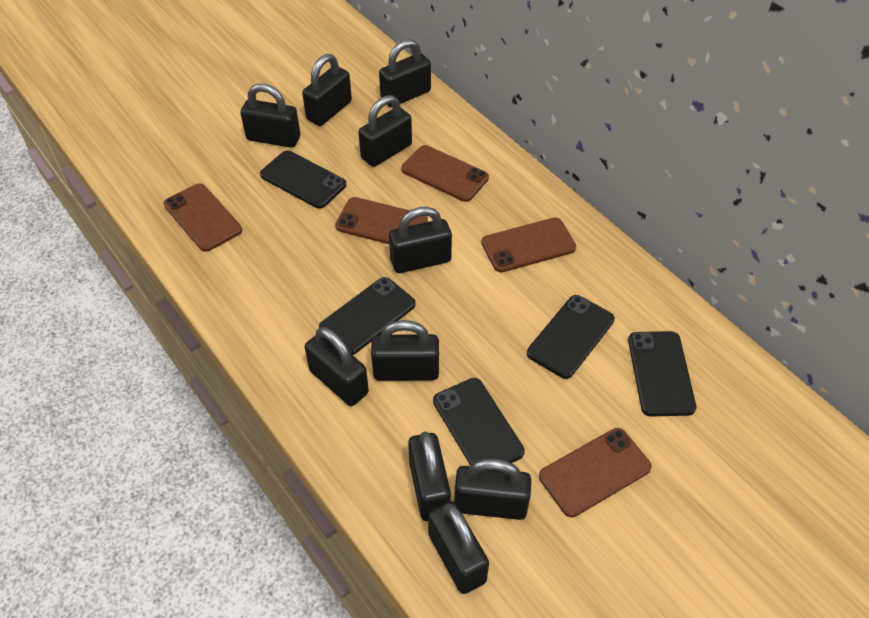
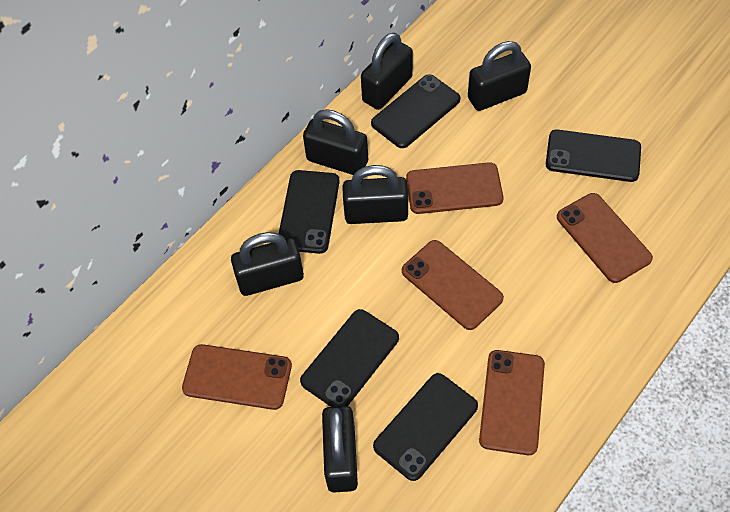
black padlock: 10 -> 6

